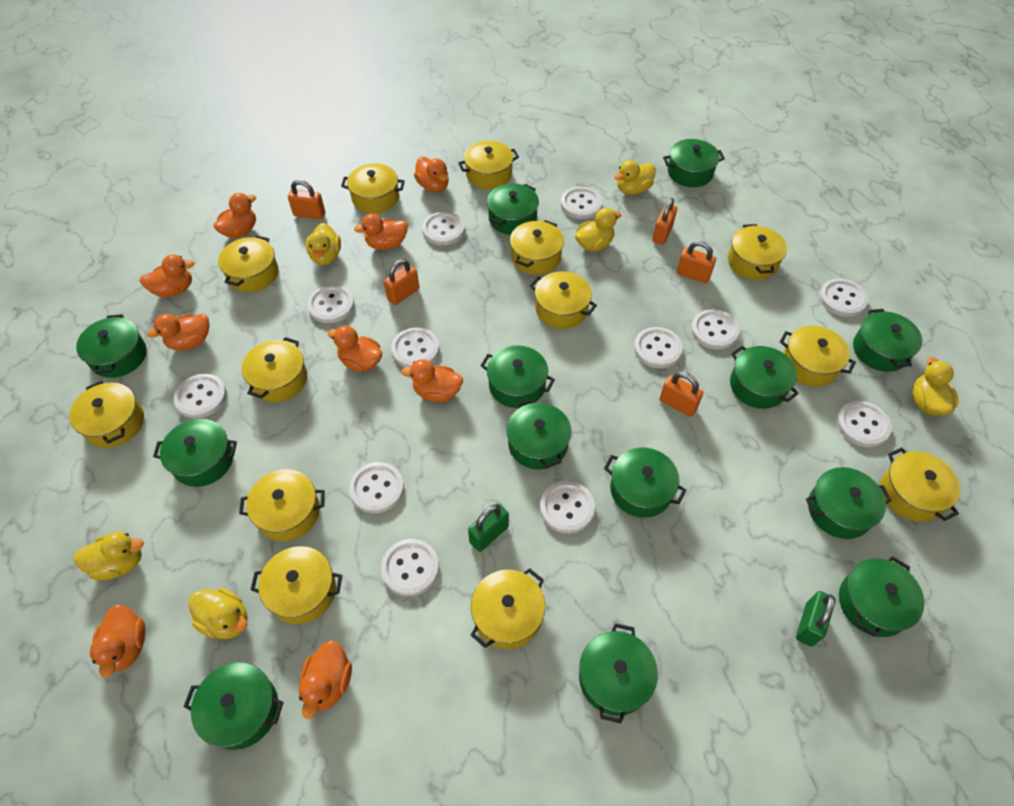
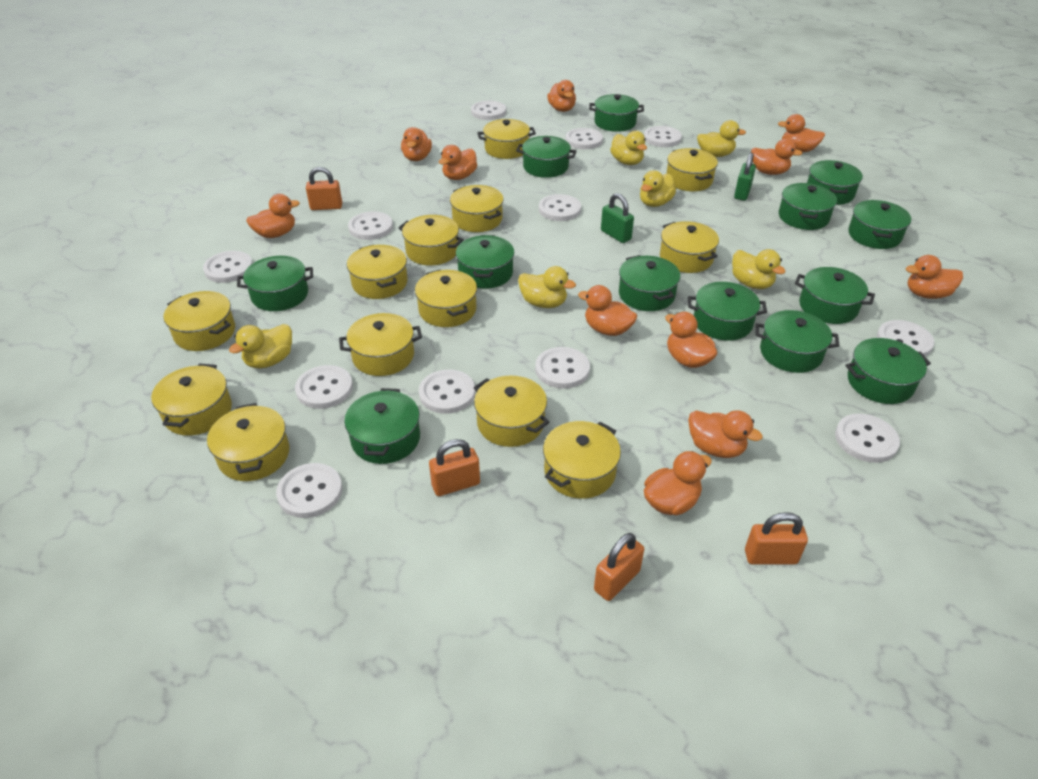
orange duck: 9 -> 11
orange padlock: 5 -> 4

